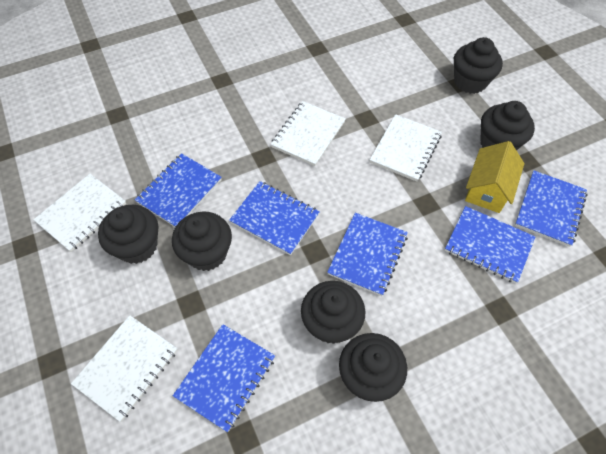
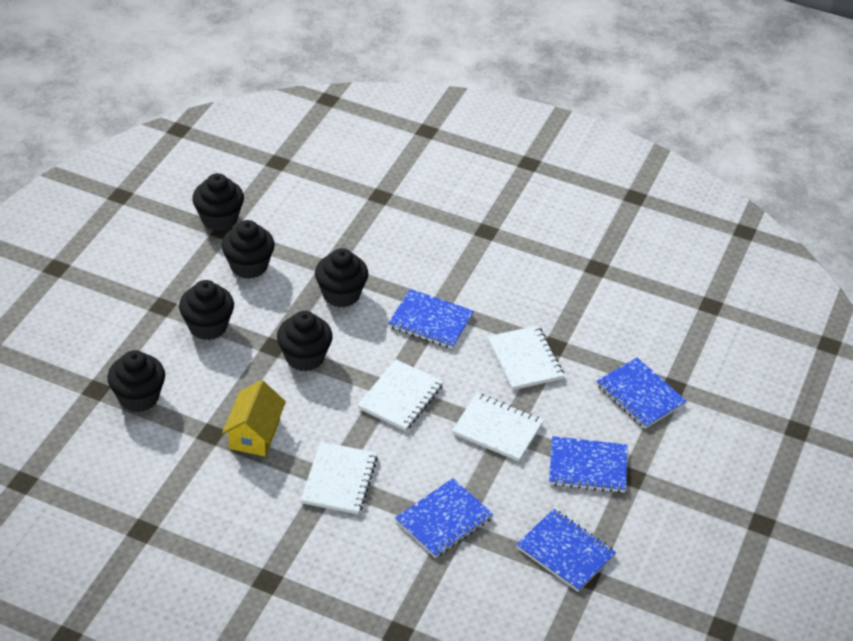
blue notebook: 6 -> 5

